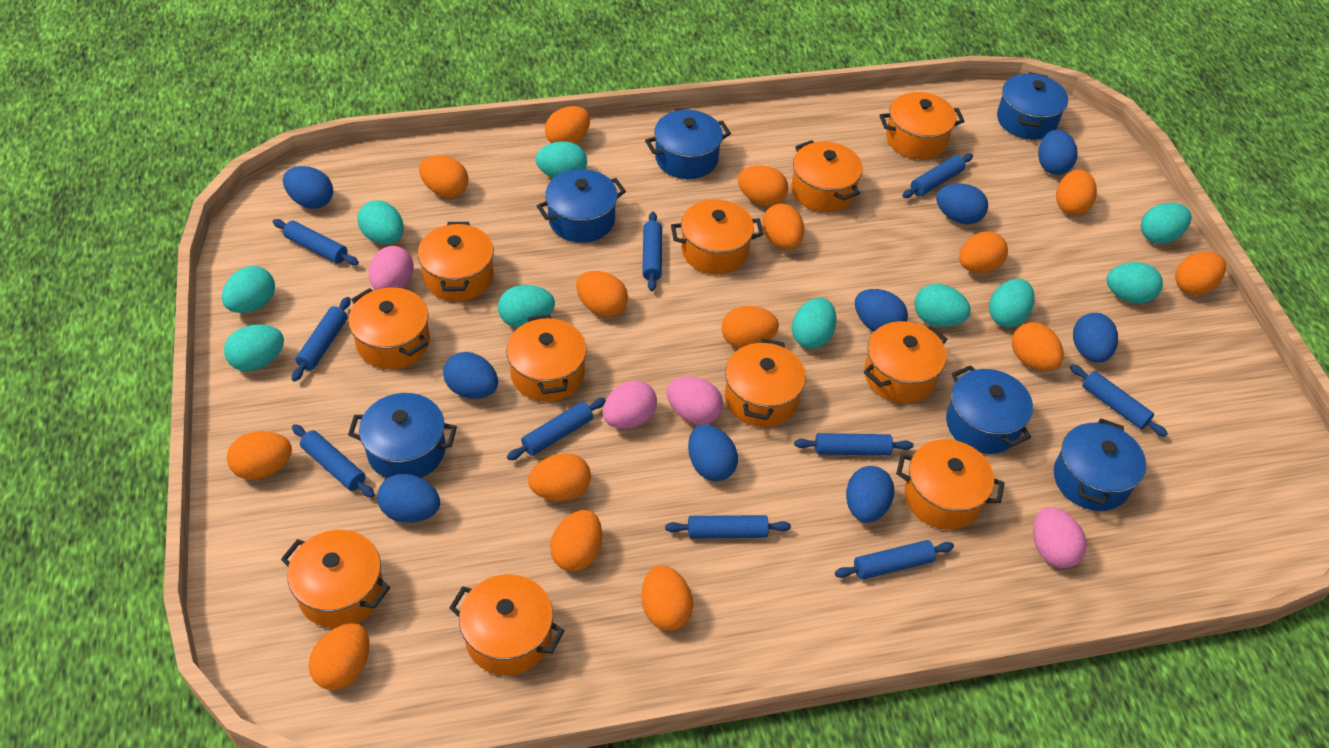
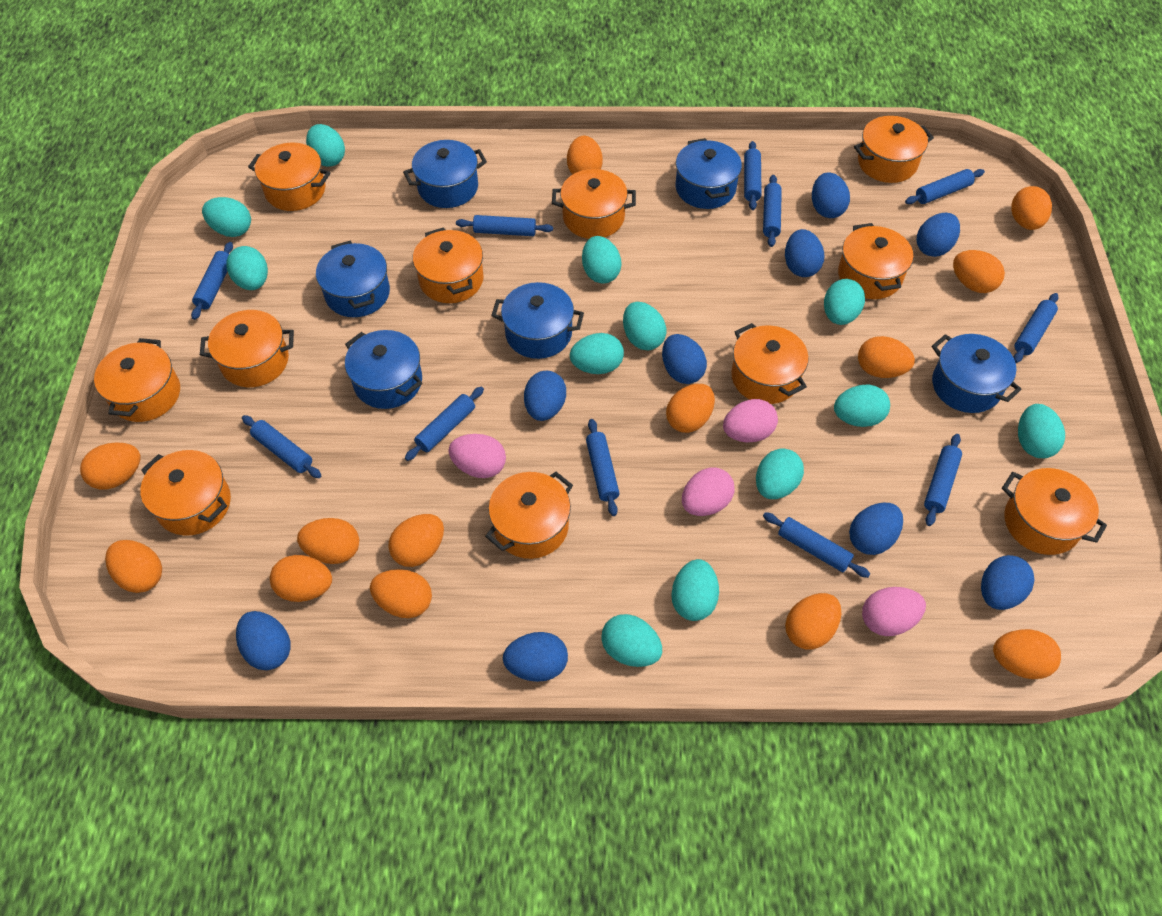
blue rolling pin: 10 -> 11
orange egg: 15 -> 13
turquoise egg: 10 -> 12

